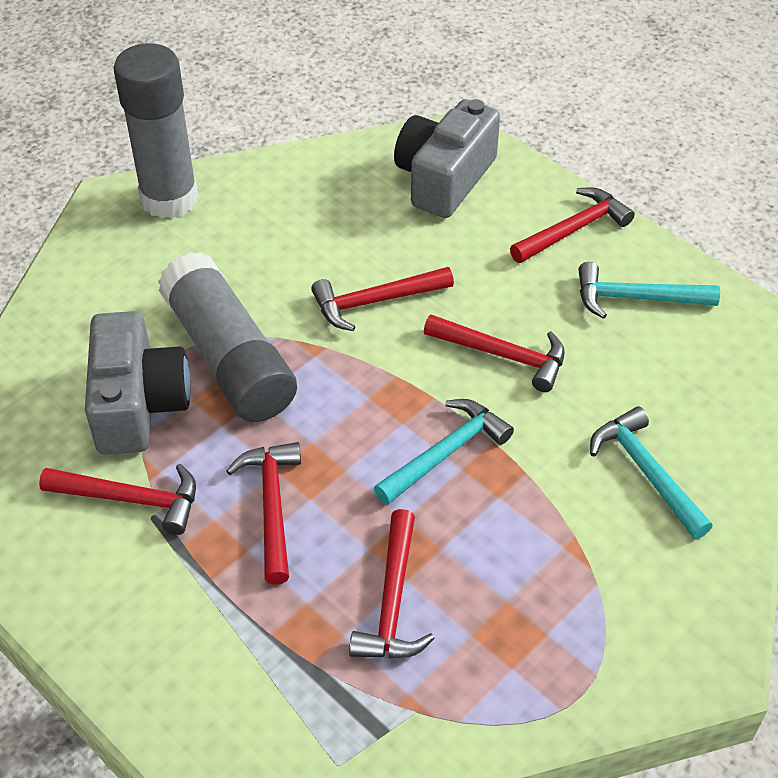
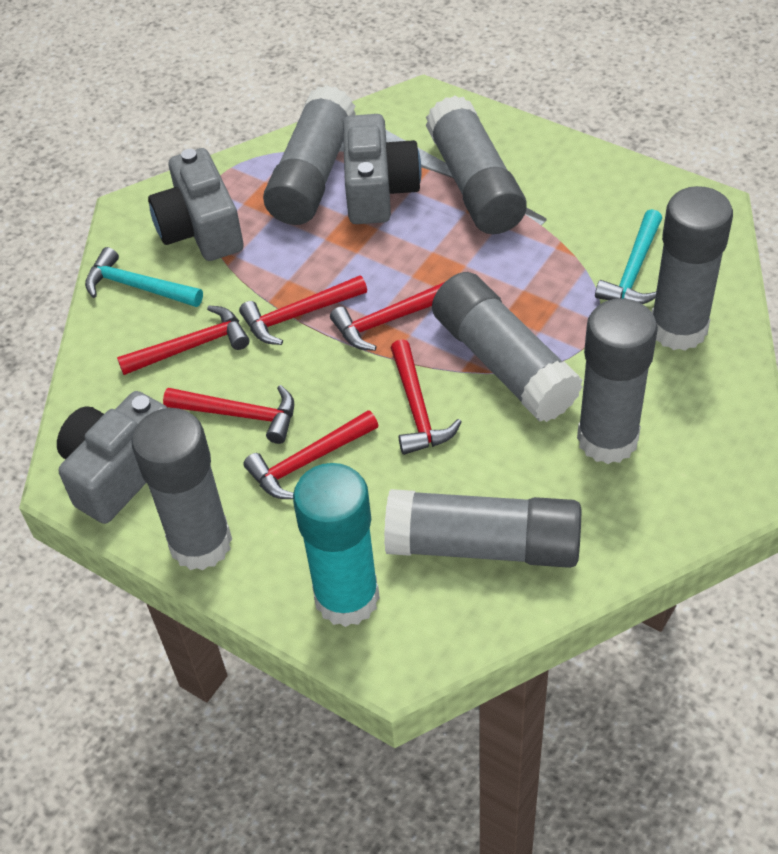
grey camera: 2 -> 3
grey glue stick: 2 -> 7
turquoise glue stick: 0 -> 1
turquoise hammer: 3 -> 2

